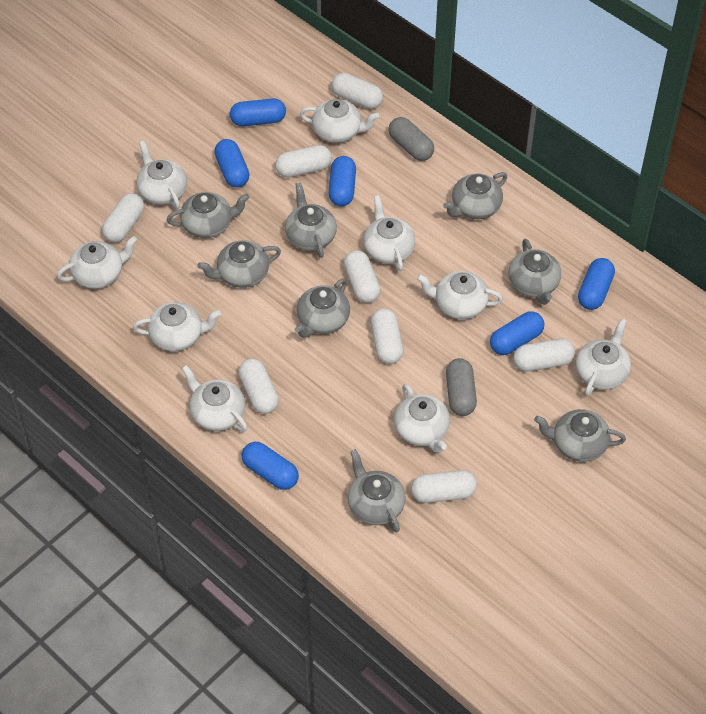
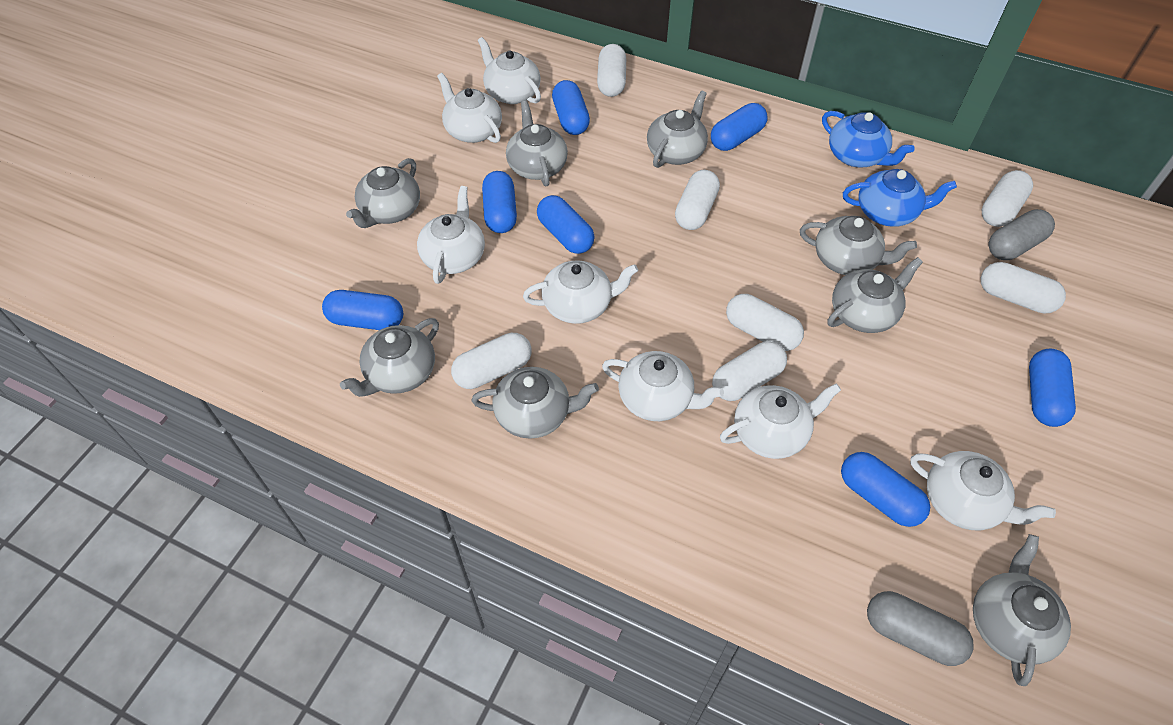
blue capsule: 6 -> 7
blue teapot: 0 -> 2
white capsule: 8 -> 7
white teapot: 9 -> 7

